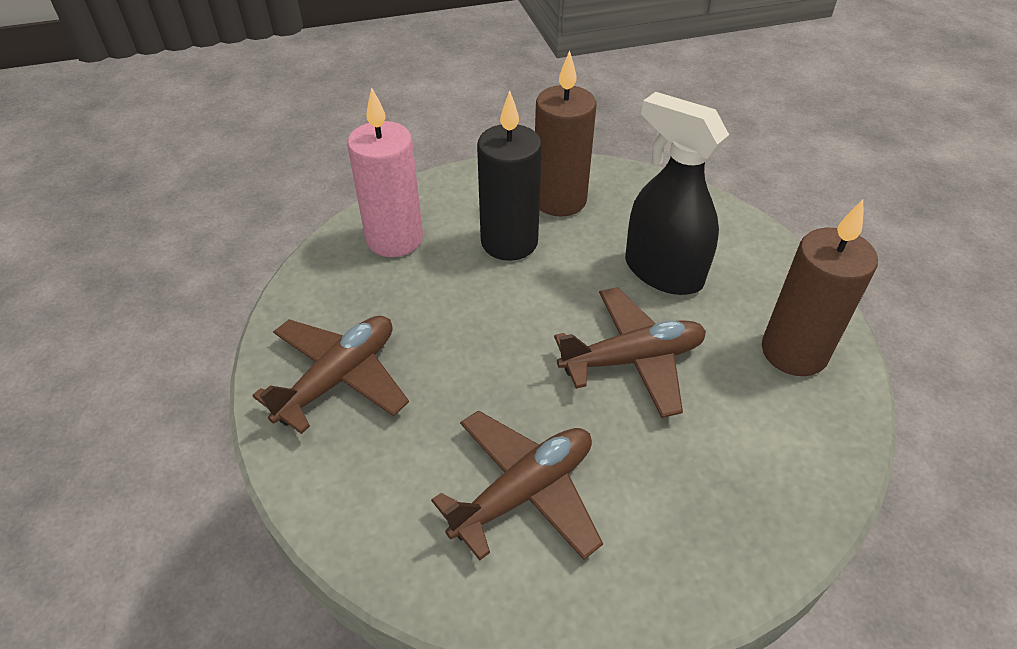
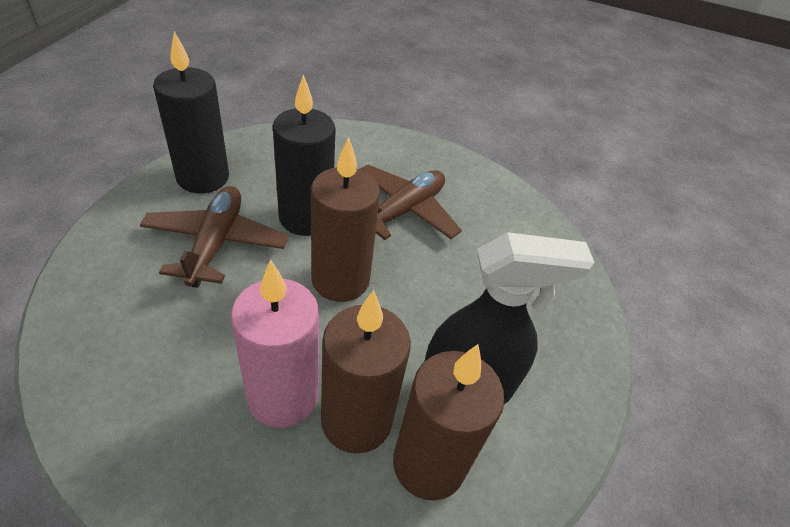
black candle: 1 -> 2
brown candle: 2 -> 3
brown plane: 3 -> 2

